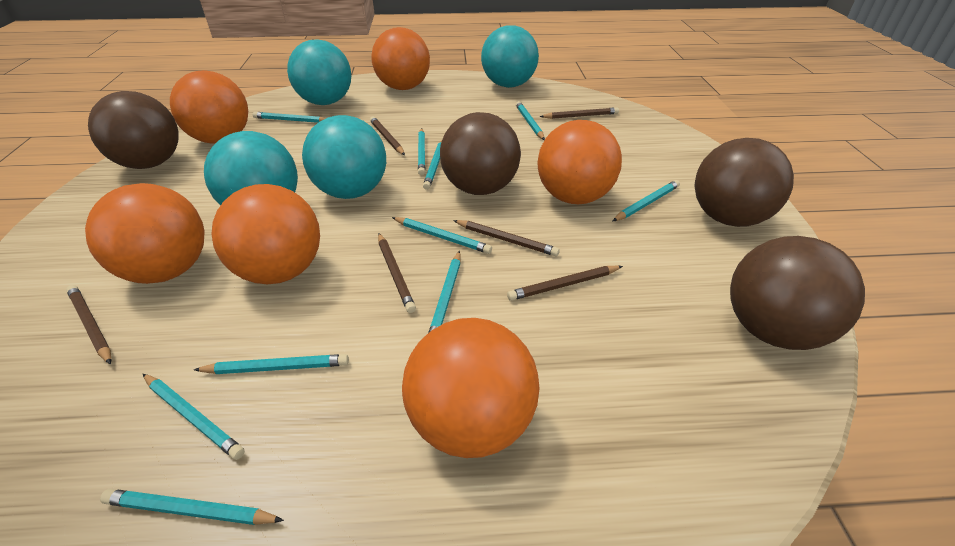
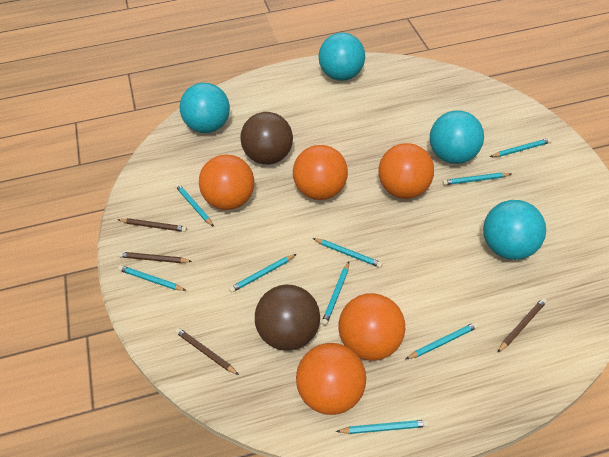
brown ball: 4 -> 2
brown pencil: 6 -> 4
orange ball: 6 -> 5
turquoise pencil: 10 -> 9

